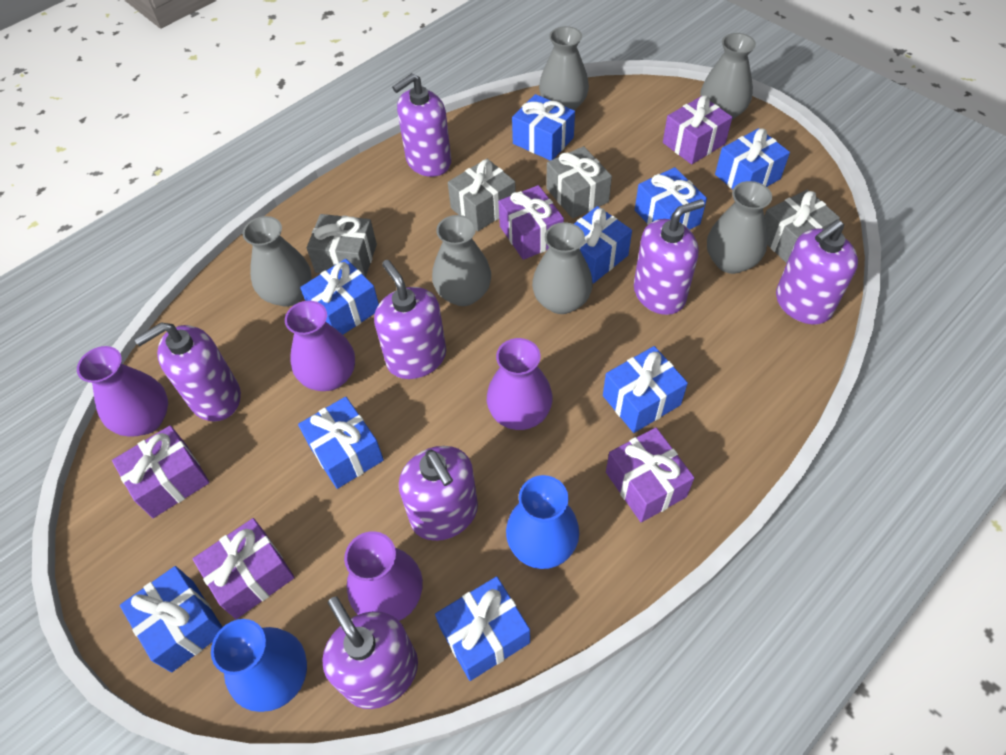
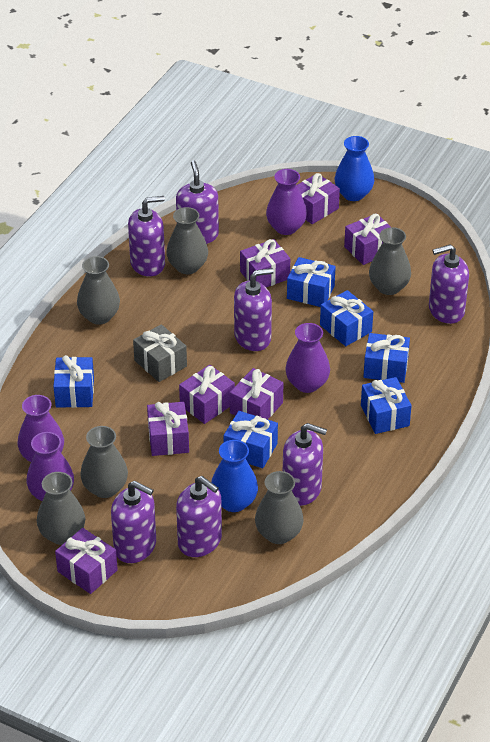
blue gift: 9 -> 6
grey gift: 4 -> 1
purple gift: 5 -> 7

